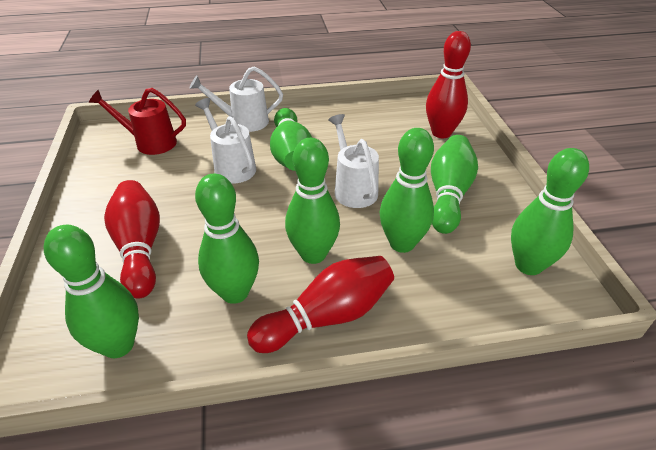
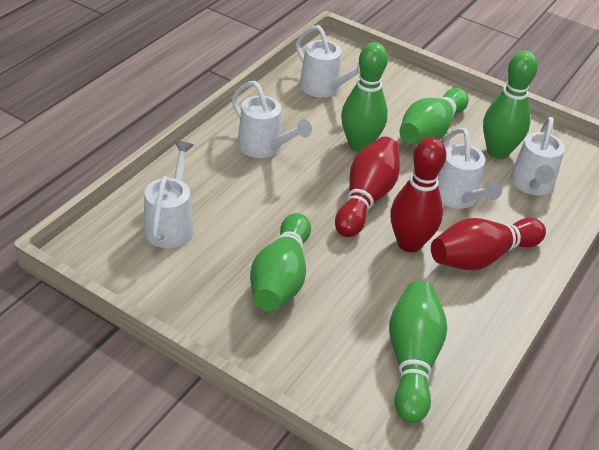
green bowling pin: 7 -> 5
red watering can: 1 -> 0
white watering can: 3 -> 5

